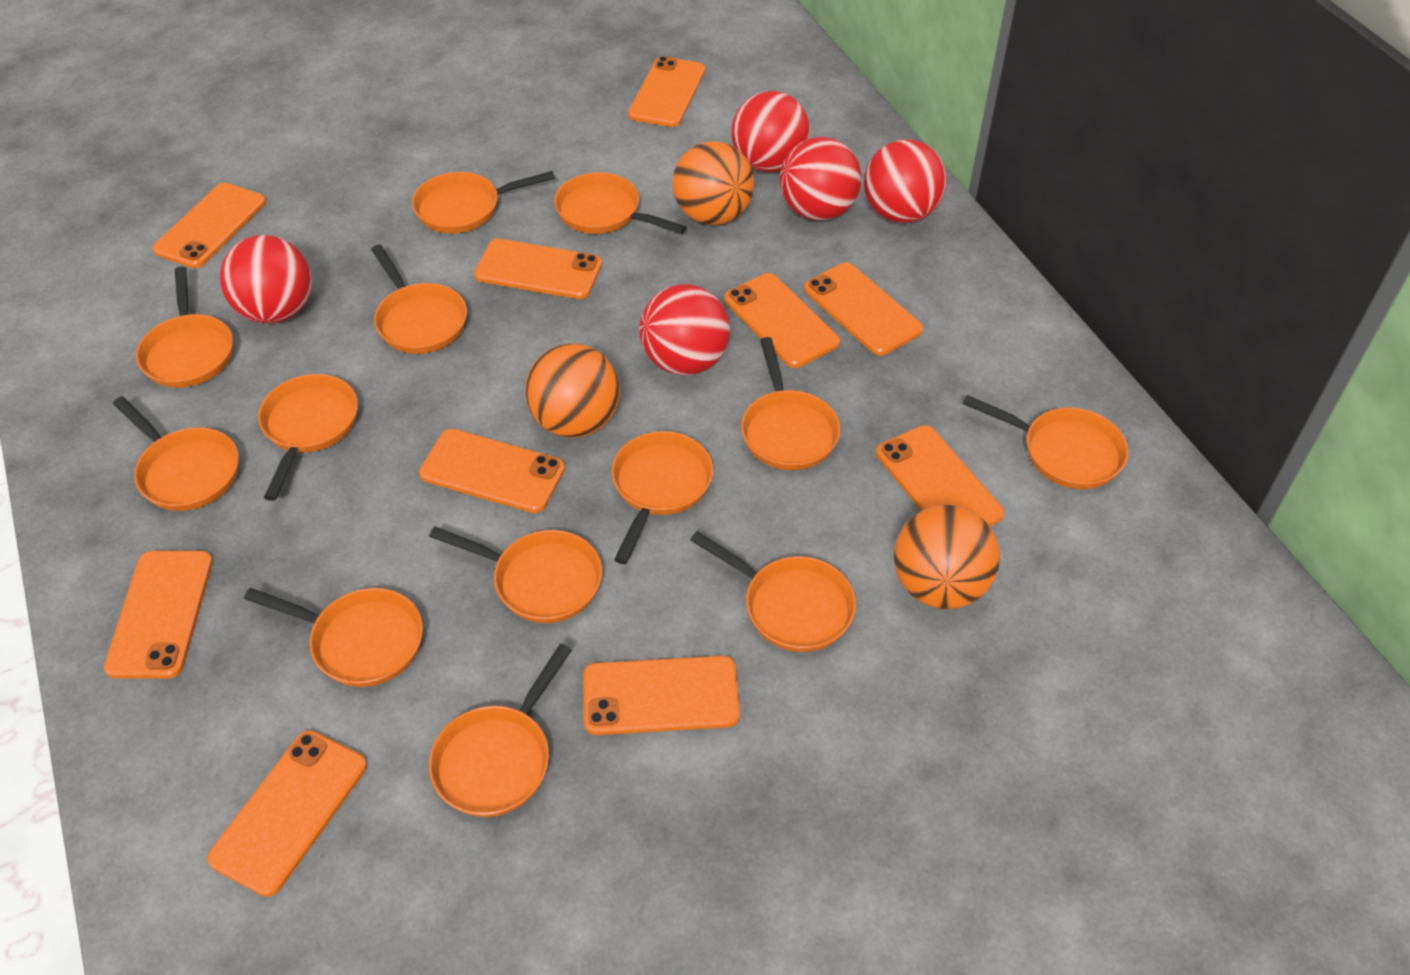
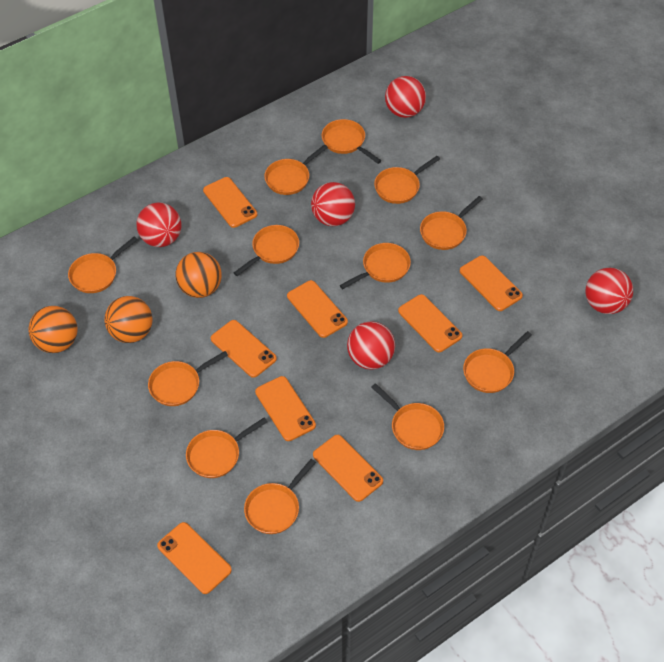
orange pan: 13 -> 12
orange phone: 10 -> 8

